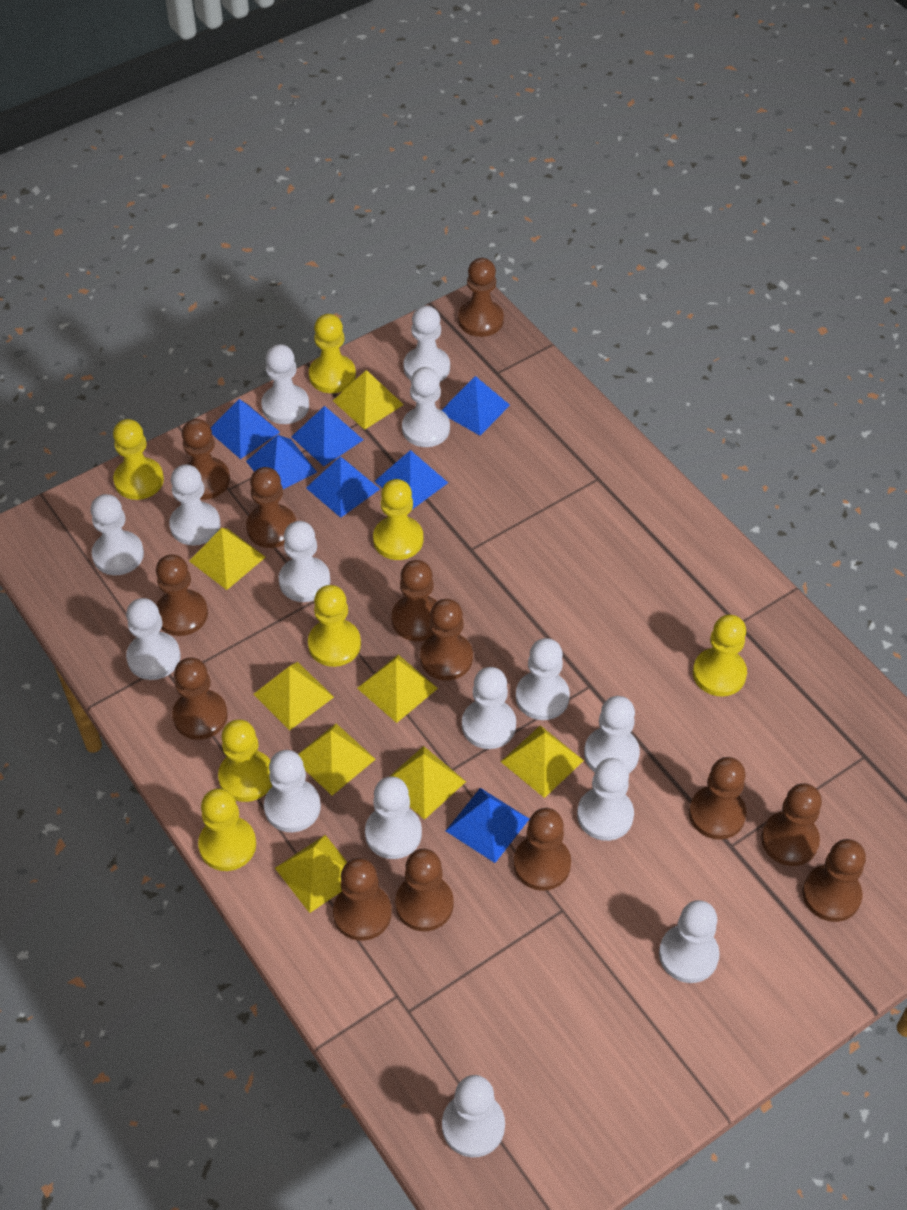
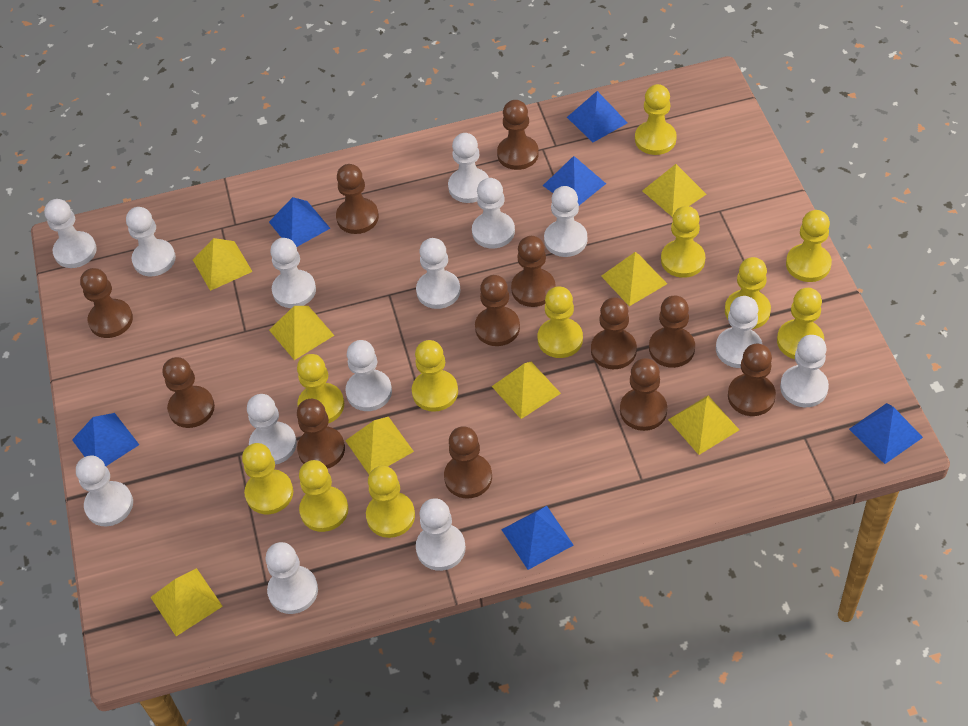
blue pyramid: 7 -> 6
brown pawn: 13 -> 12
white pawn: 15 -> 14
yellow pawn: 7 -> 11

